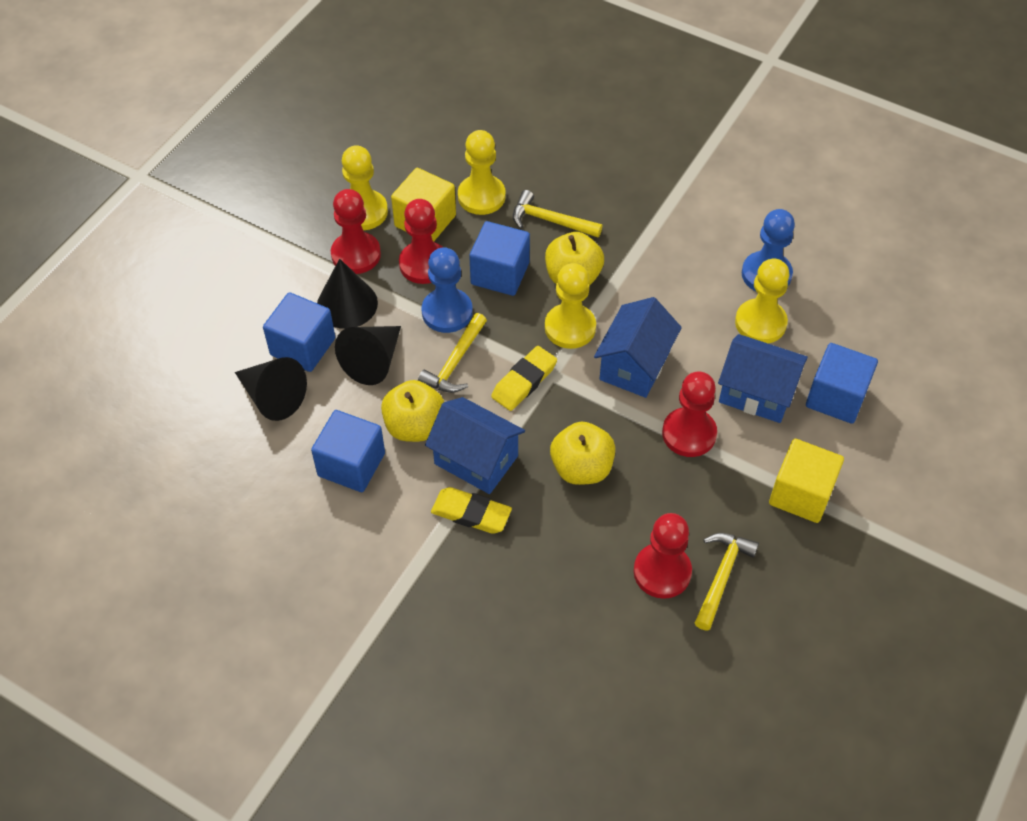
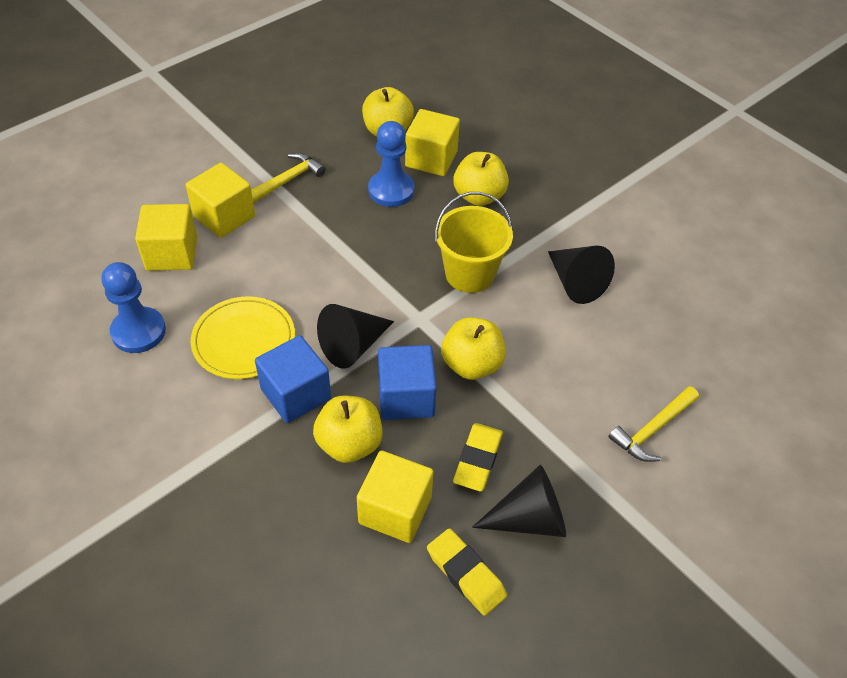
blue cube: 4 -> 2
blue house: 3 -> 0
red pawn: 4 -> 0
yellow apple: 3 -> 4
yellow bucket: 0 -> 1
yellow cube: 2 -> 4
yellow hammer: 3 -> 2
yellow pawn: 4 -> 0
yellow plate: 0 -> 1

